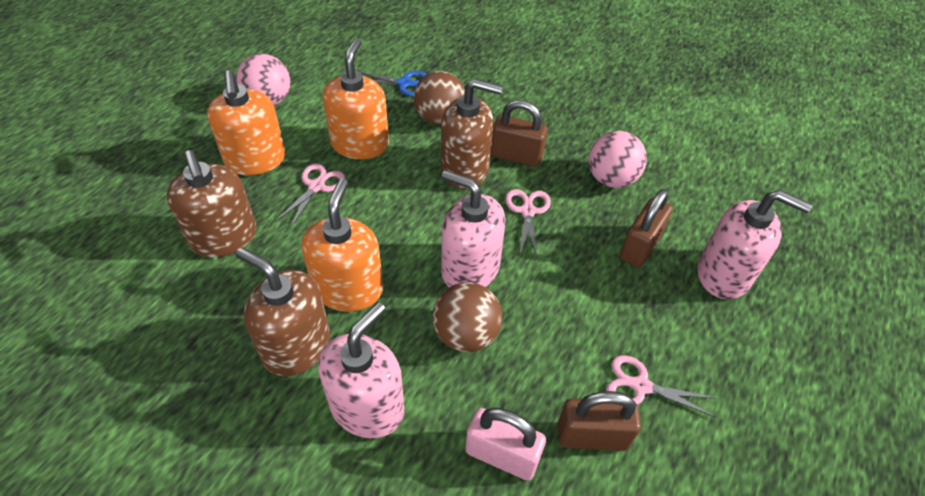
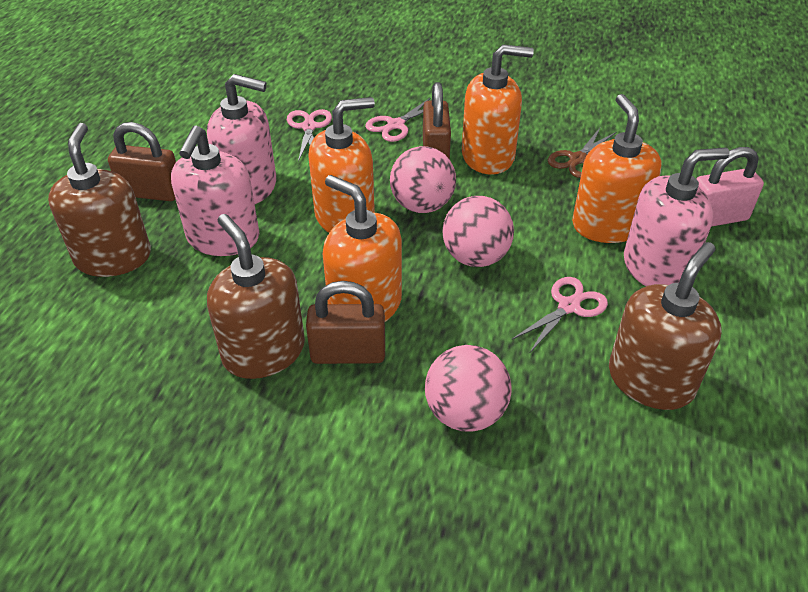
blue scissors: 1 -> 0
brown ball: 2 -> 0
brown scissors: 0 -> 1
orange soap dispenser: 3 -> 4
pink ball: 2 -> 3

